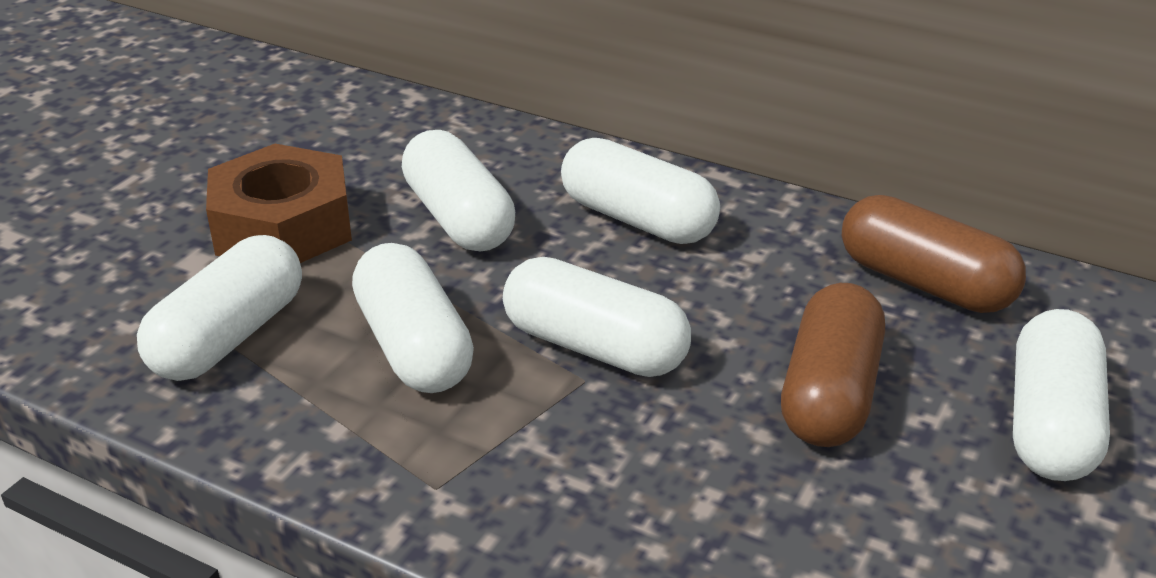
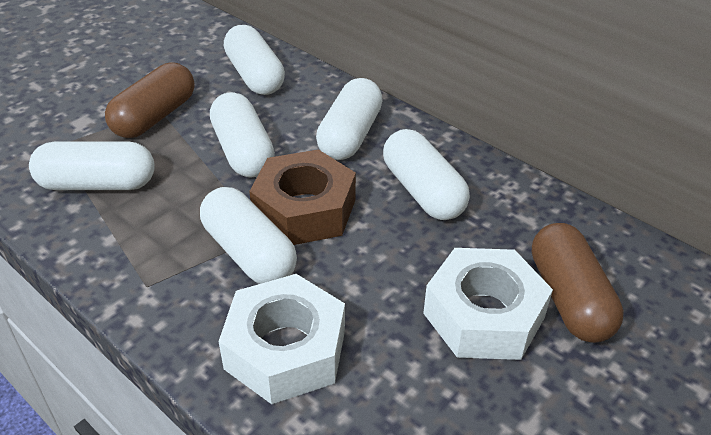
white nut: 0 -> 2

